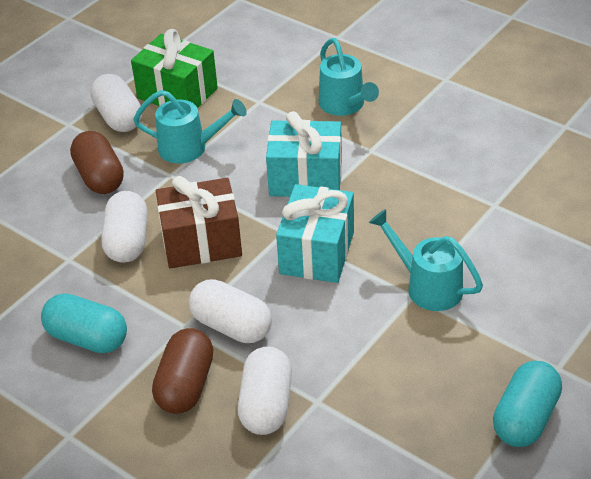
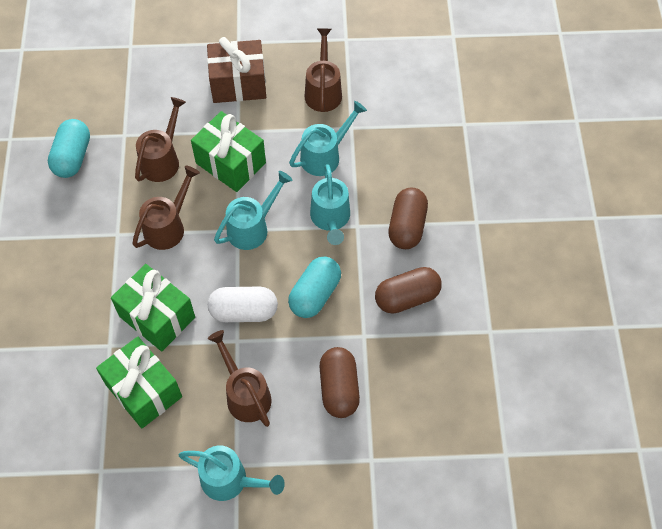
brown capsule: 2 -> 3
brown watering can: 0 -> 4
green gift: 1 -> 3
turquoise gift: 2 -> 0
turquoise watering can: 3 -> 4
white capsule: 4 -> 1

